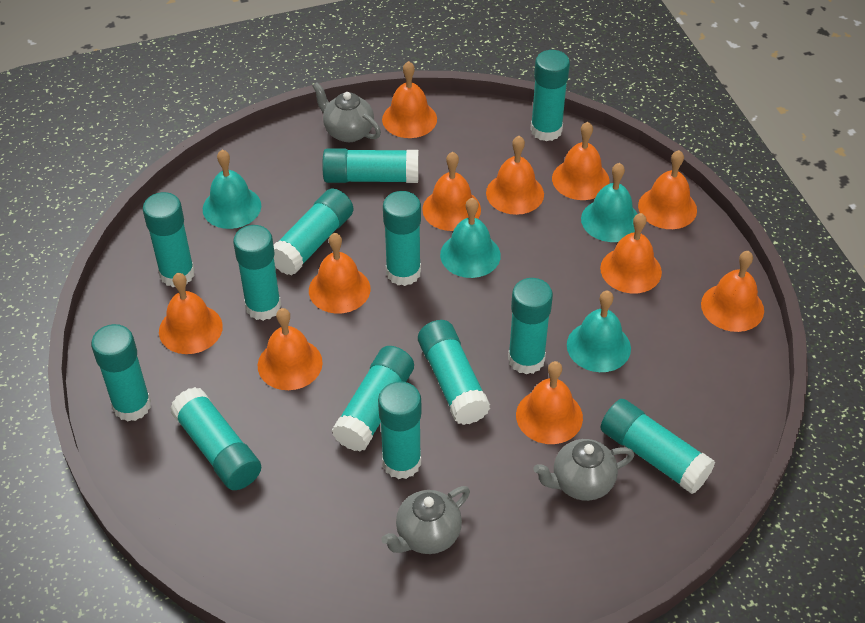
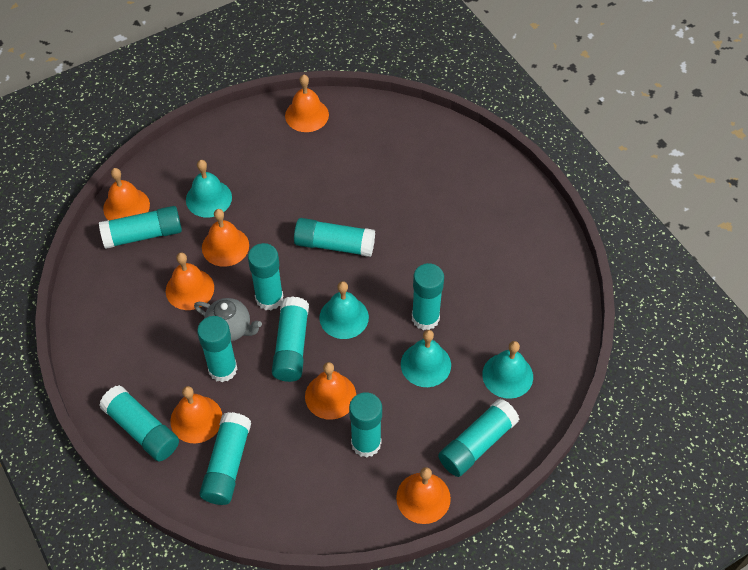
grey teapot: 3 -> 1
orange bell: 11 -> 7
turquoise glue stick: 13 -> 10

